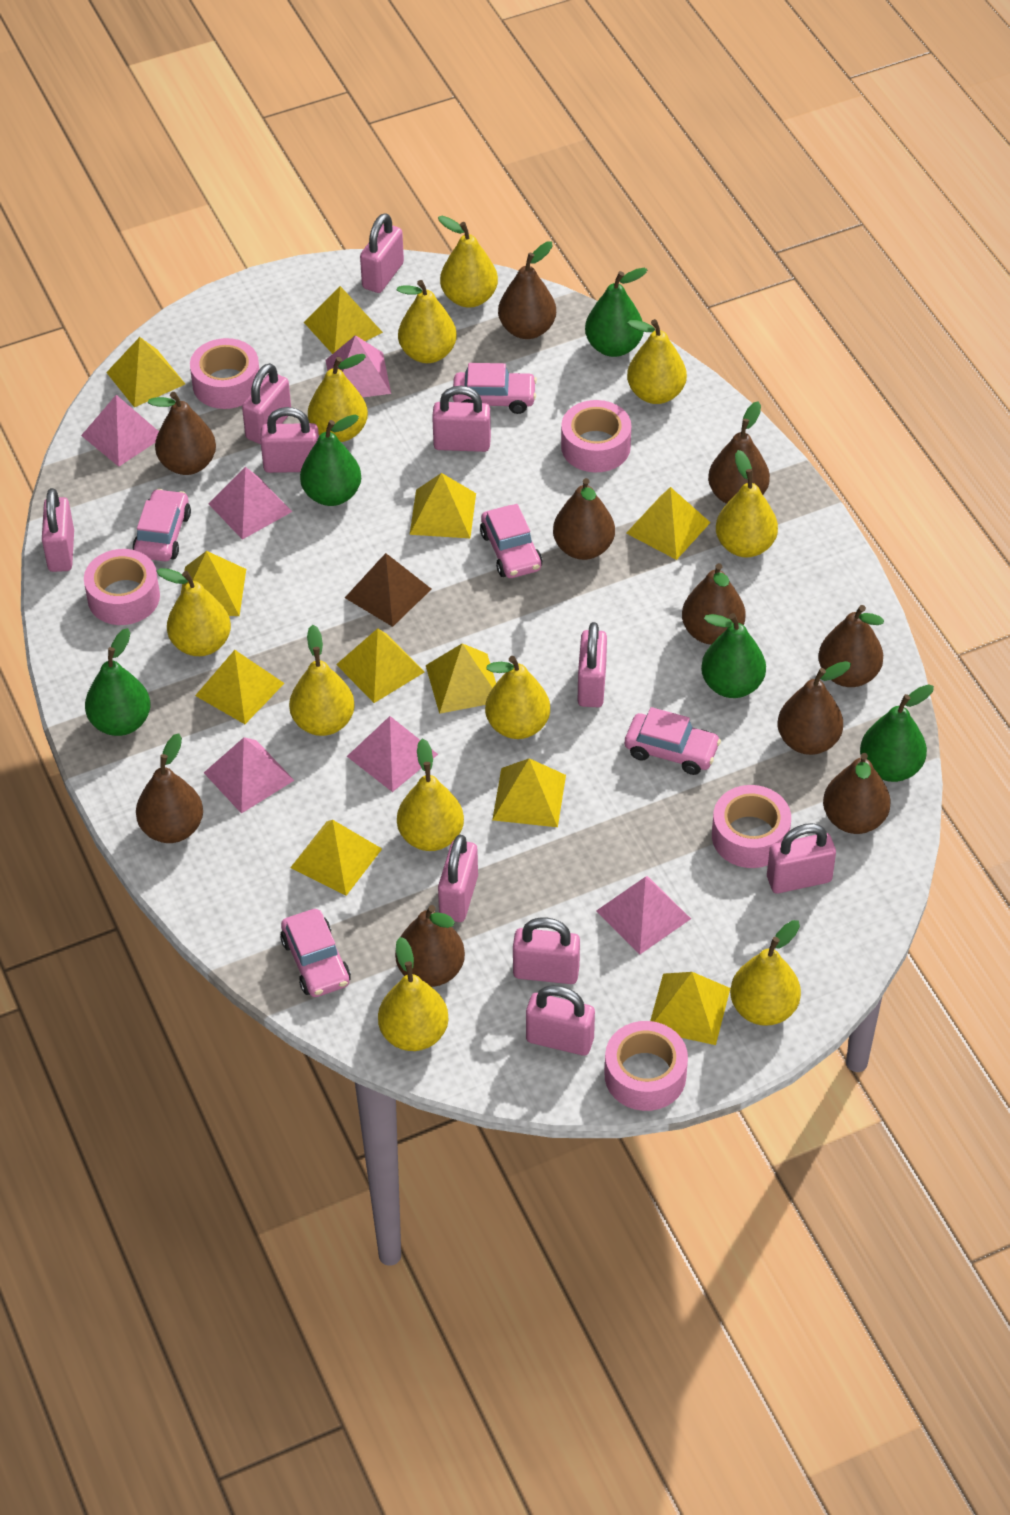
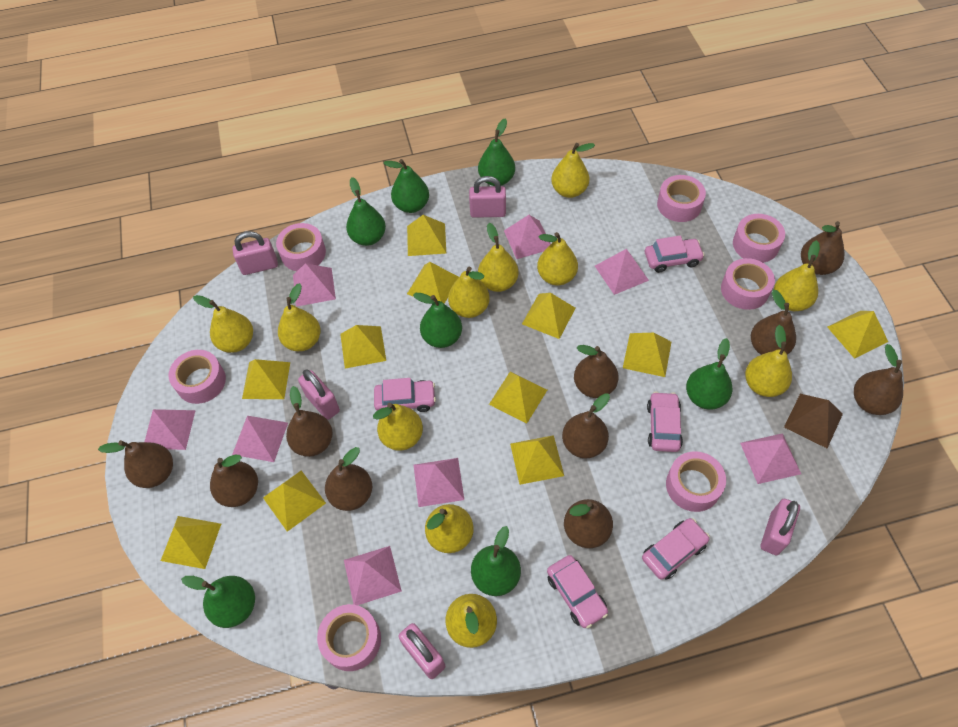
green pear: 5 -> 7
pink padlock: 10 -> 5
pink pyramid: 6 -> 8
pink tape: 5 -> 7

